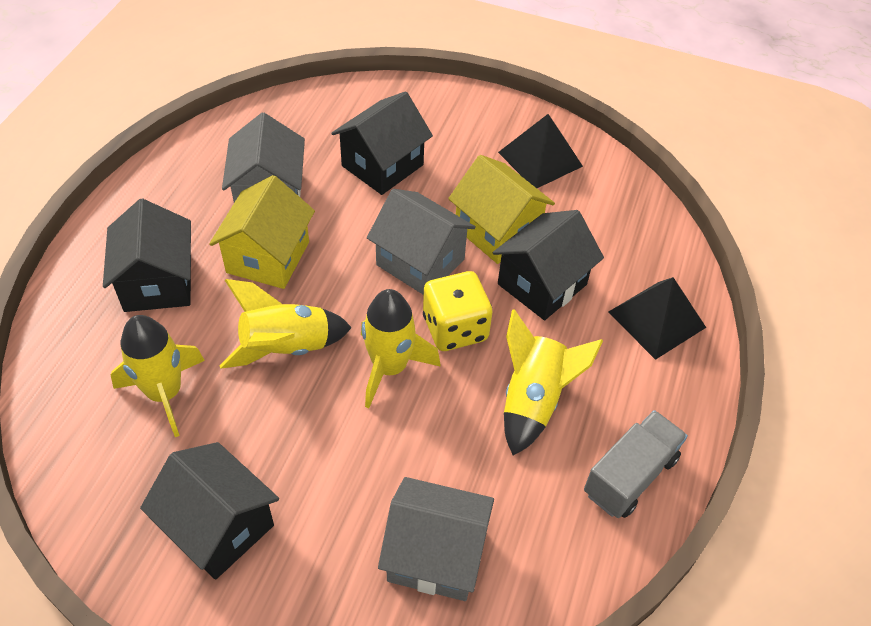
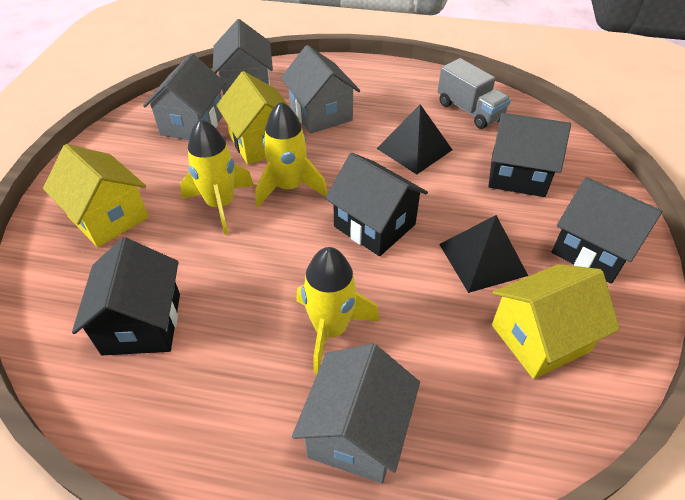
grey house: 3 -> 4
yellow dice: 1 -> 0
yellow house: 2 -> 3
yellow rocket: 4 -> 3

